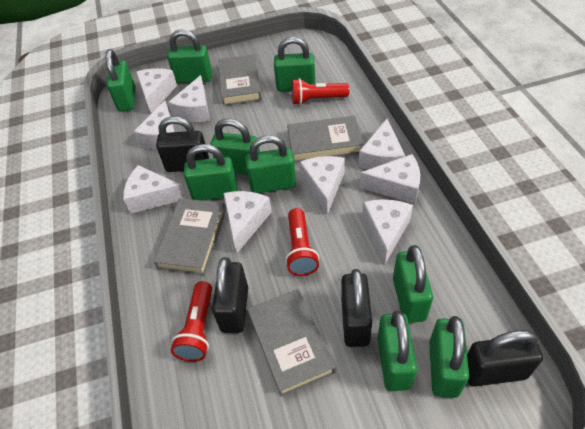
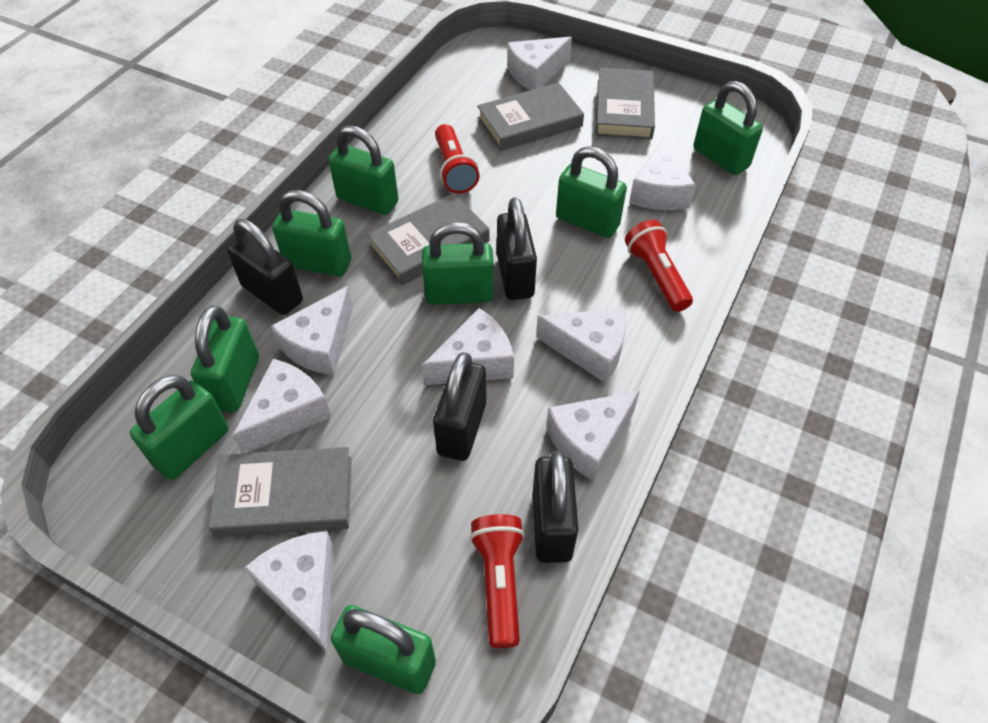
green padlock: 9 -> 8
white cheese: 9 -> 8

